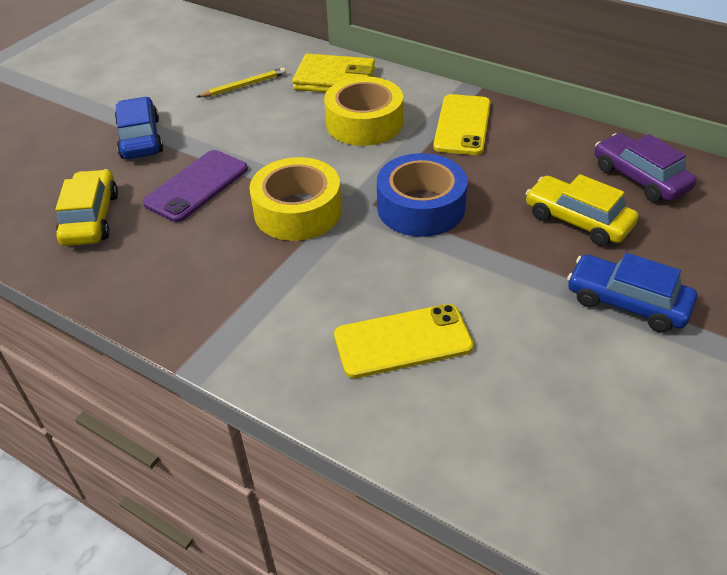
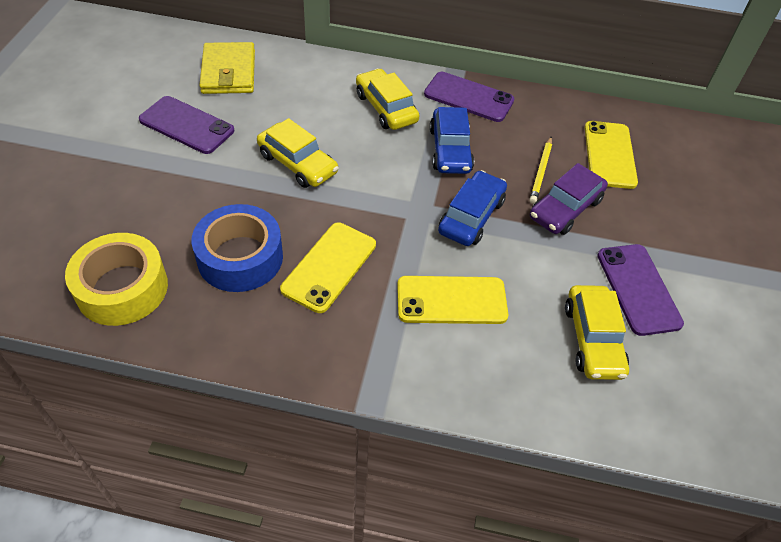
purple phone: 1 -> 3
yellow car: 2 -> 3
yellow phone: 2 -> 3
yellow tape: 2 -> 1

